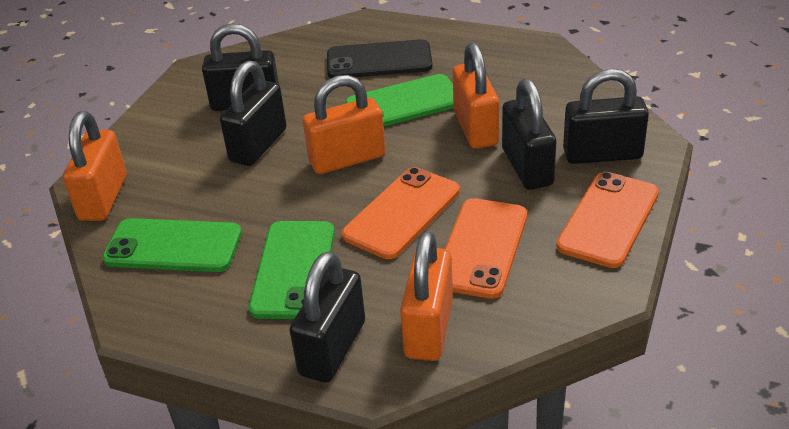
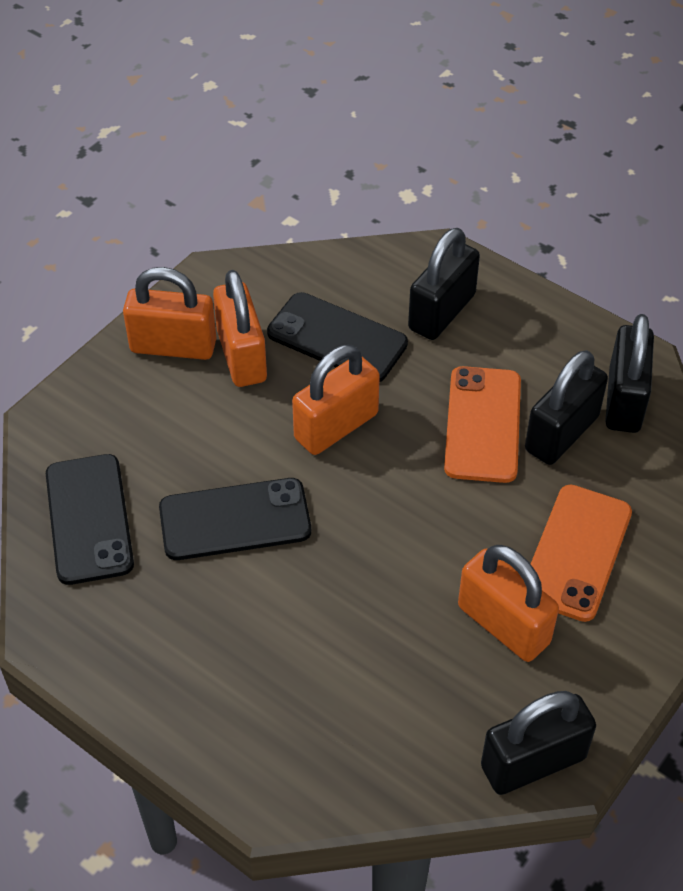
black padlock: 5 -> 4
black phone: 1 -> 3
green phone: 3 -> 0
orange phone: 3 -> 2

